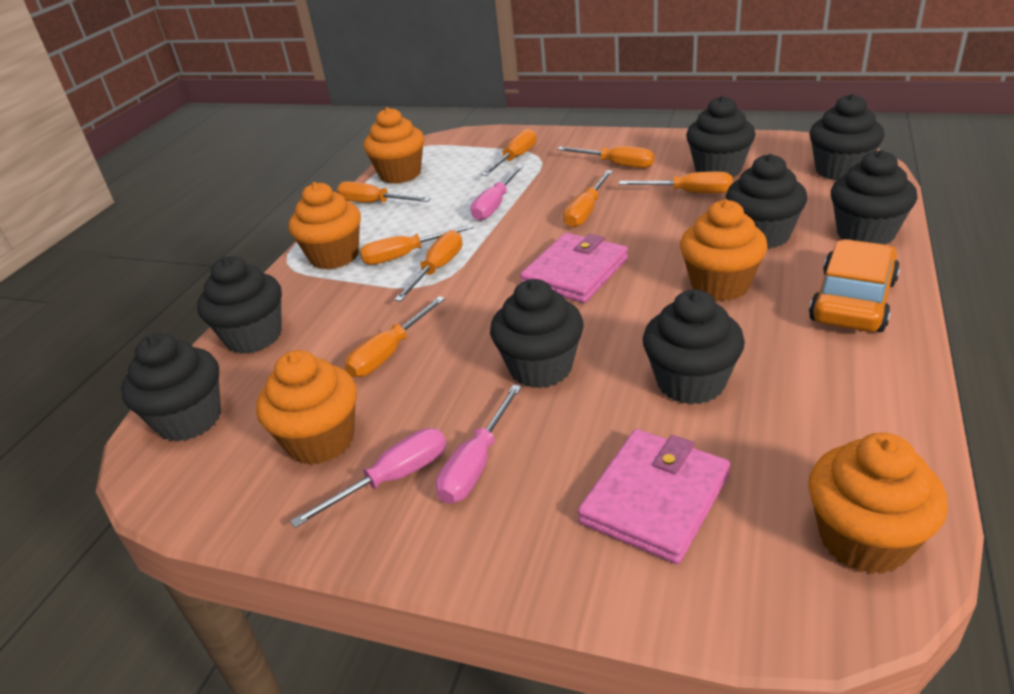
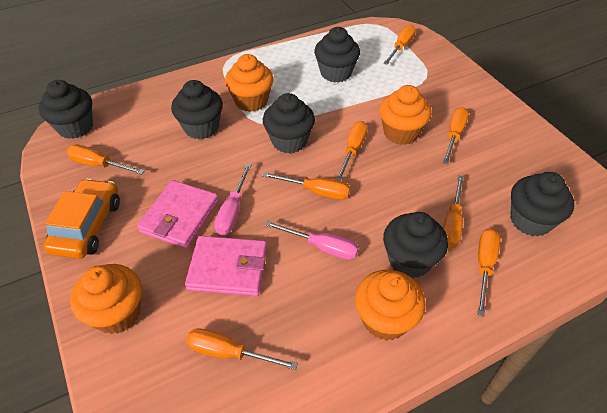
black cupcake: 8 -> 6
orange cupcake: 5 -> 4
pink screwdriver: 3 -> 2

